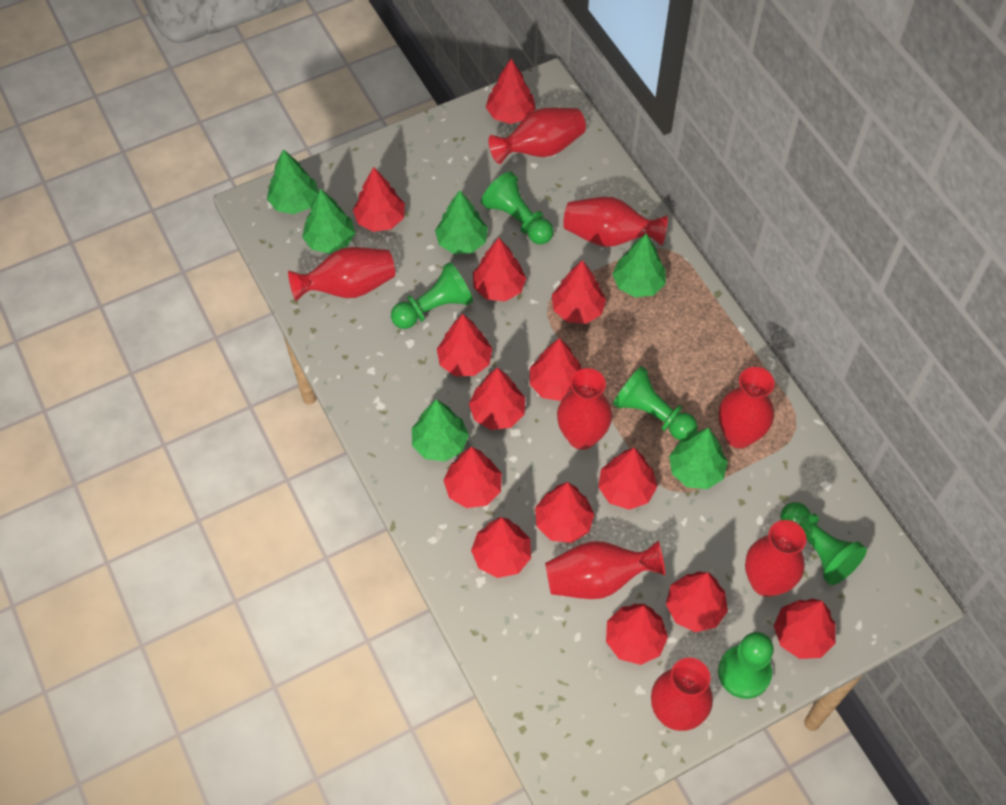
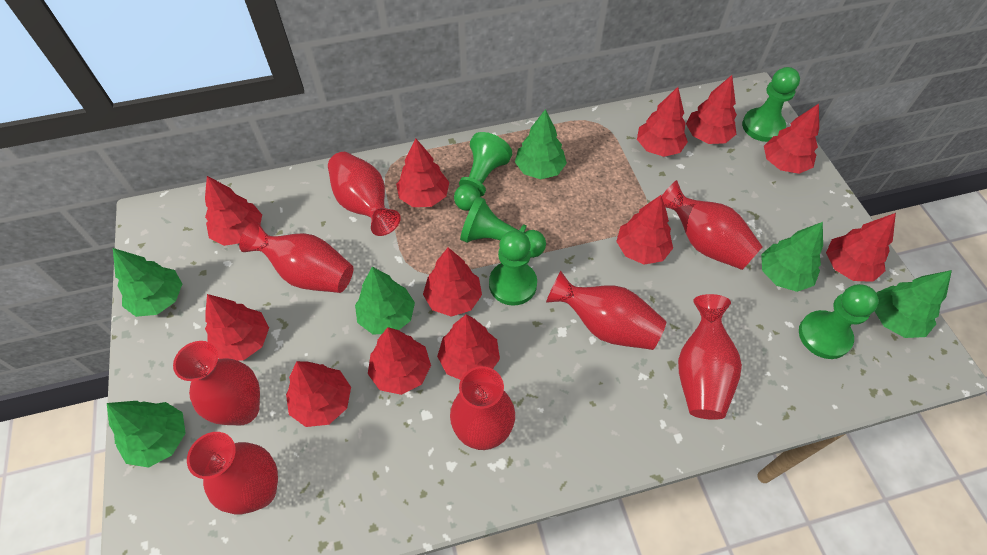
red tree: 14 -> 12

